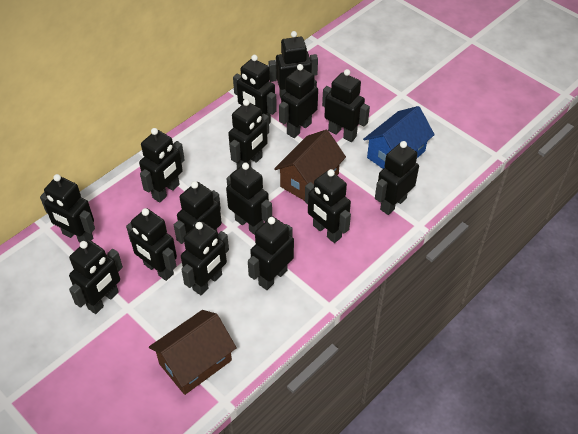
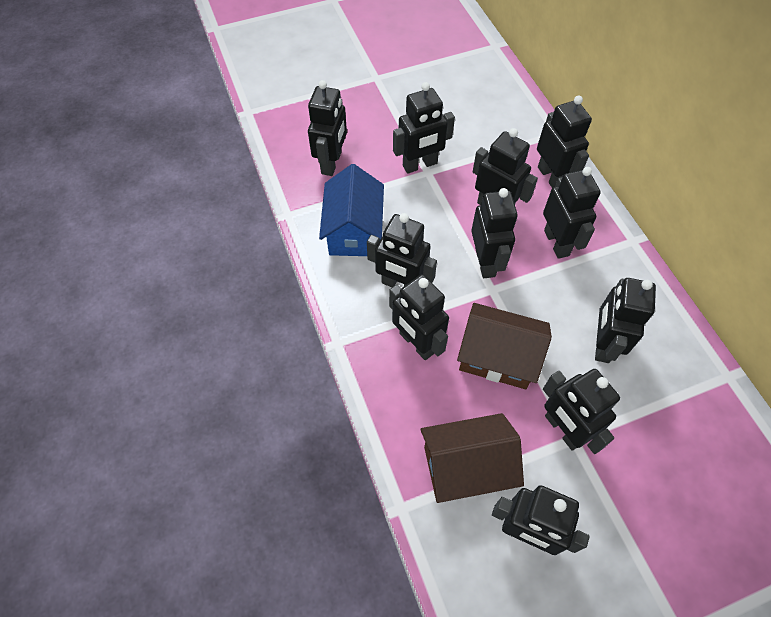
black robot: 15 -> 11

